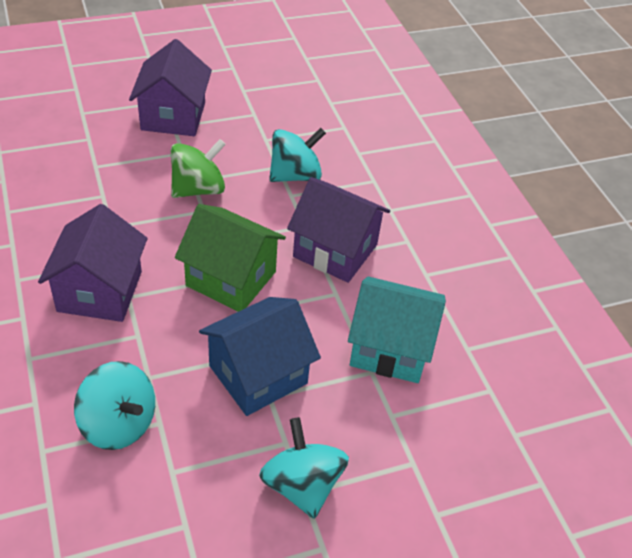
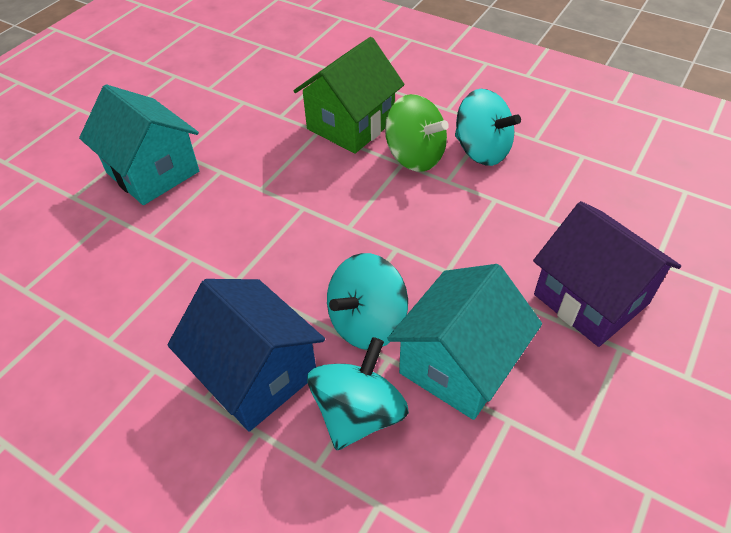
purple house: 3 -> 1
turquoise house: 1 -> 2

